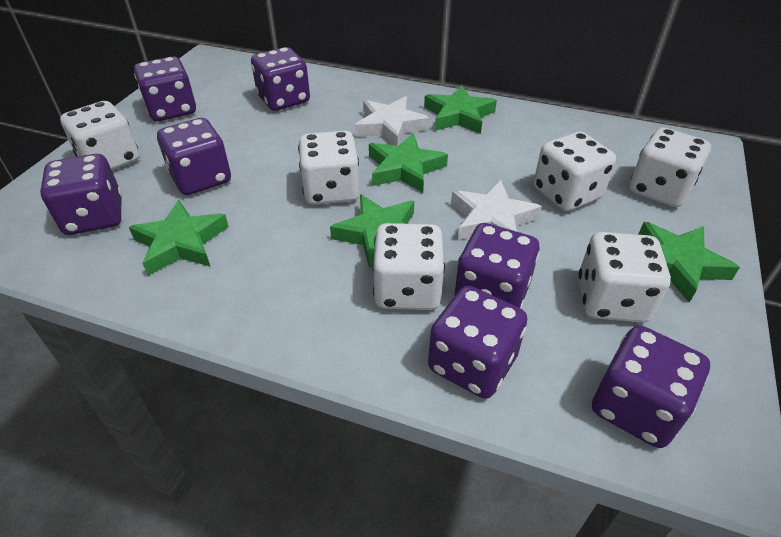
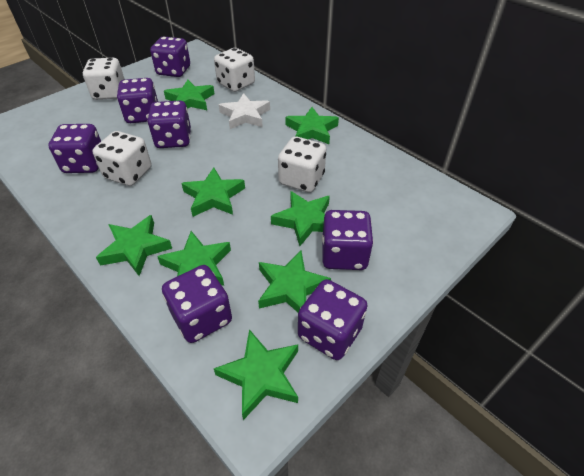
green star: 5 -> 8
white dice: 6 -> 4
white star: 2 -> 1

